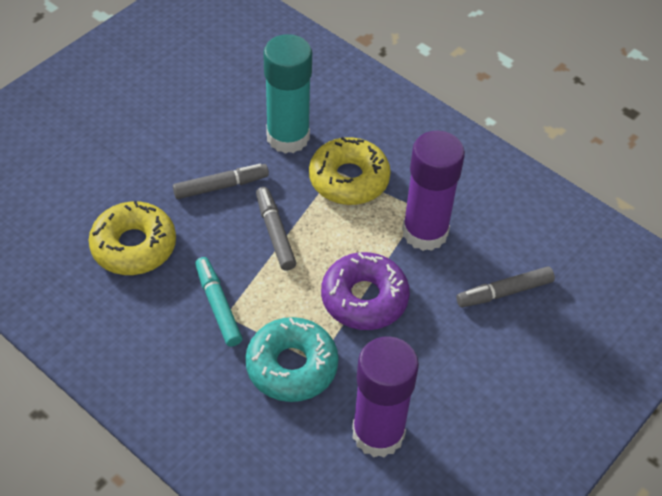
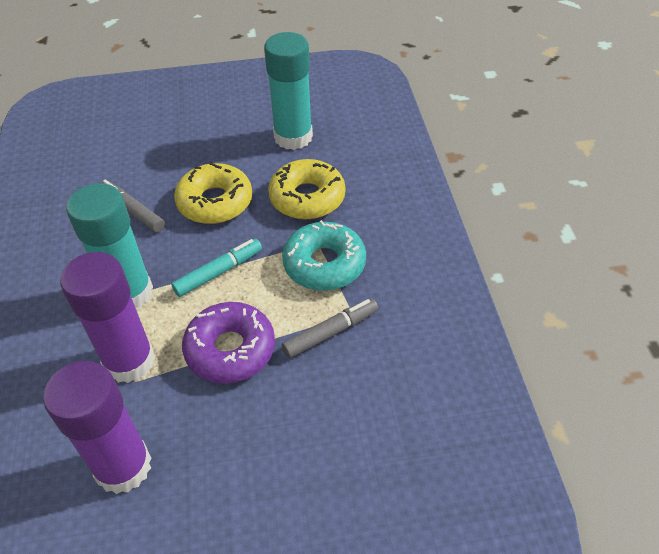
grey marker: 3 -> 2
turquoise glue stick: 1 -> 2

